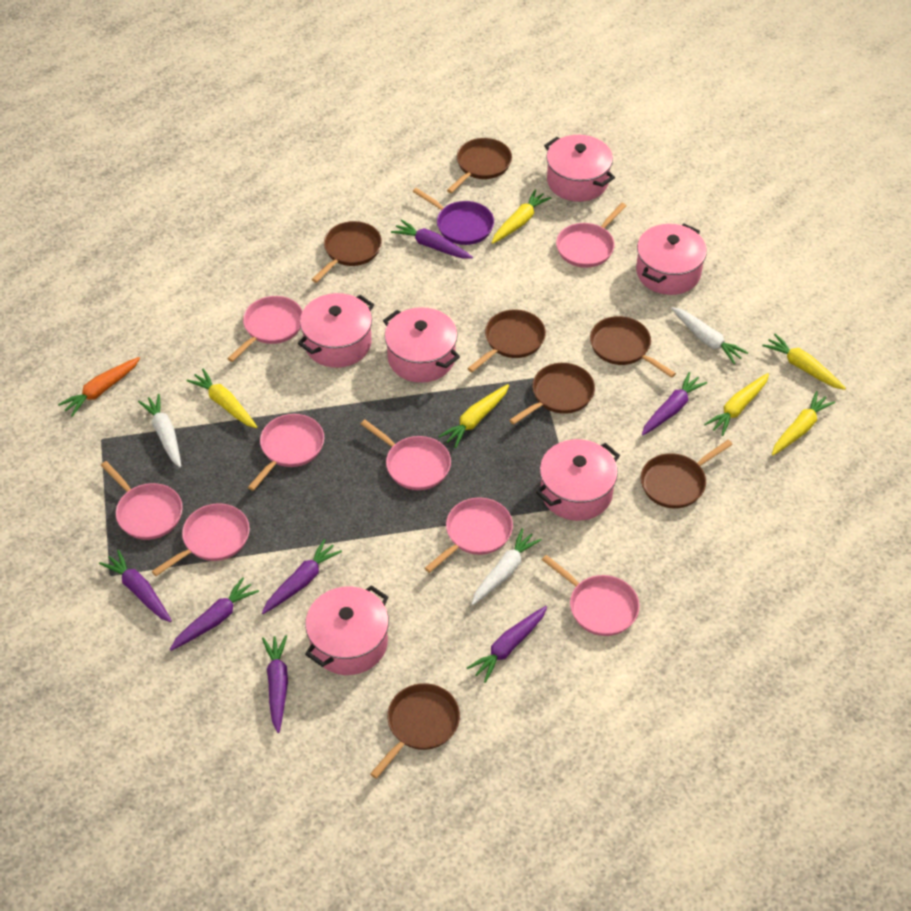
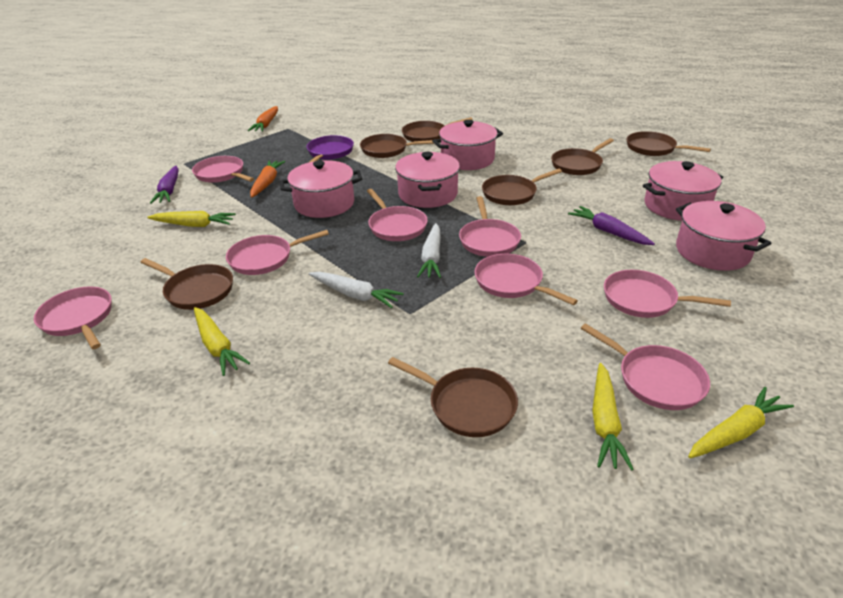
orange carrot: 1 -> 2
pink pot: 6 -> 5
purple carrot: 7 -> 2
white carrot: 3 -> 2
yellow carrot: 6 -> 4

